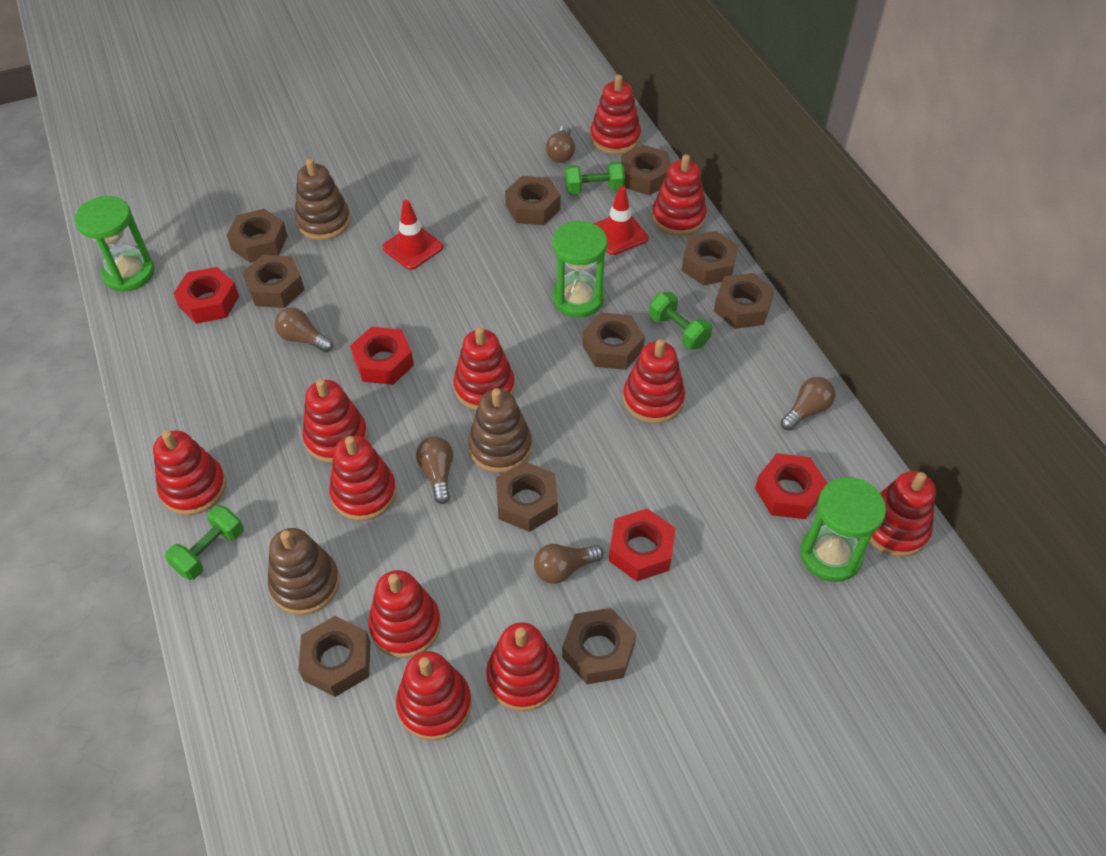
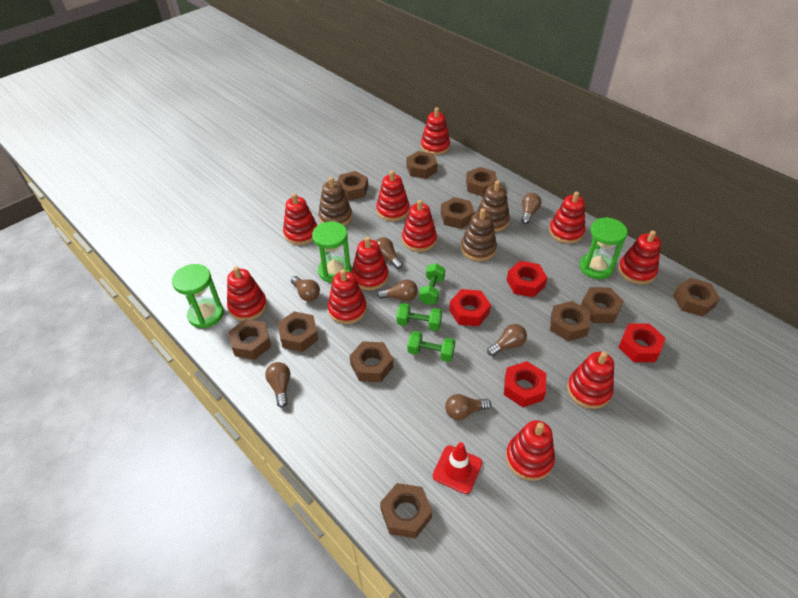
brown light bulb: 5 -> 7
brown nut: 10 -> 11
red traffic cone: 2 -> 1

